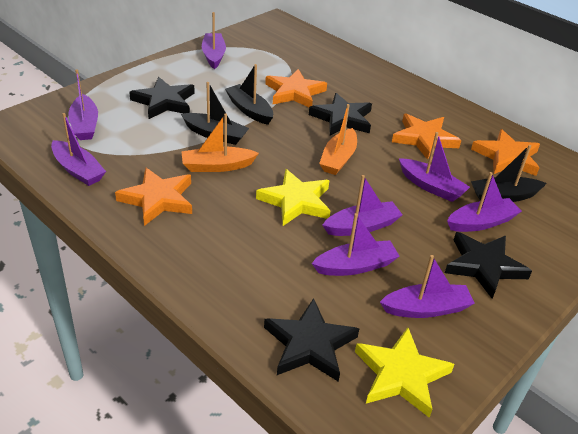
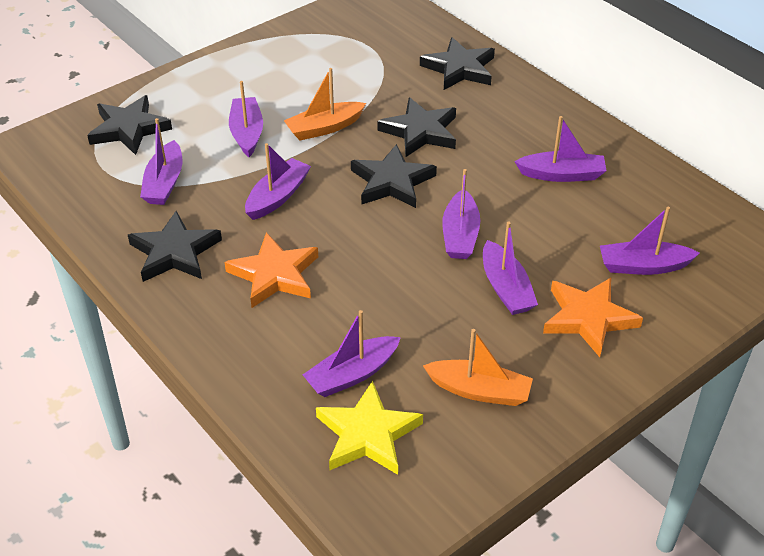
black boat: 3 -> 0
black star: 4 -> 5
orange star: 4 -> 2
yellow star: 2 -> 1

